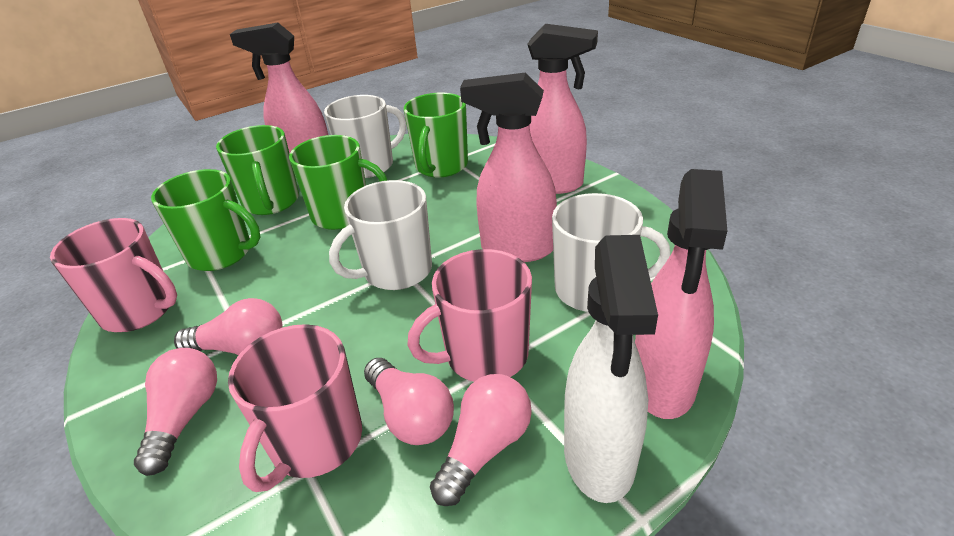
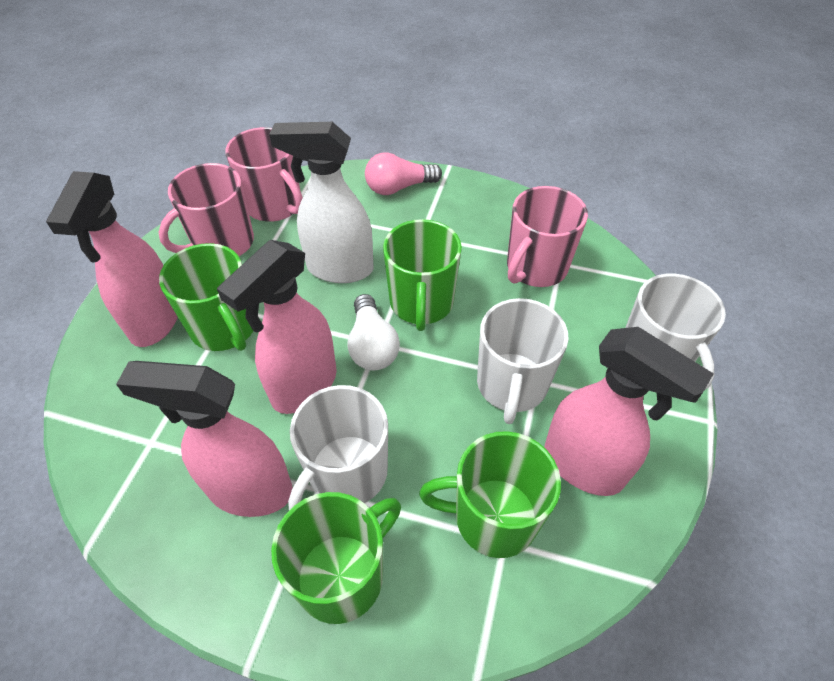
pink light bulb: 4 -> 1
white light bulb: 0 -> 1

